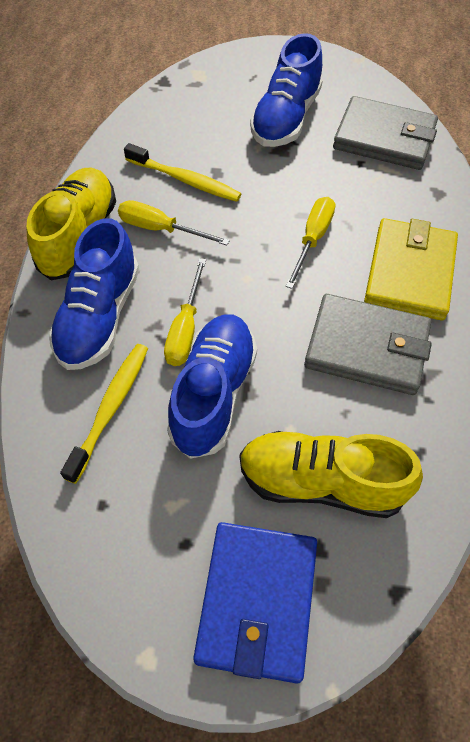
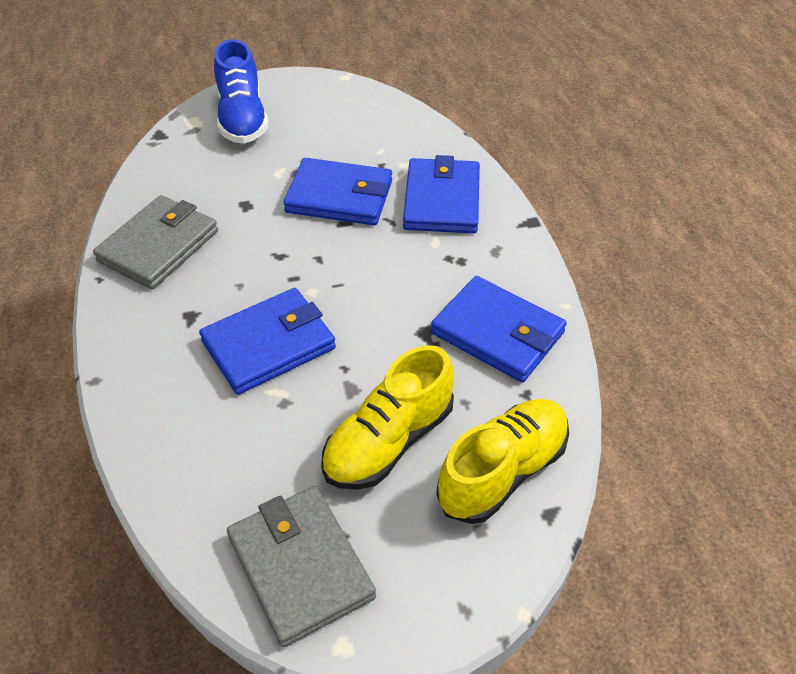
blue shoe: 3 -> 1
blue wallet: 1 -> 4
yellow screwdriver: 3 -> 0
yellow toothbrush: 2 -> 0
yellow wallet: 1 -> 0

